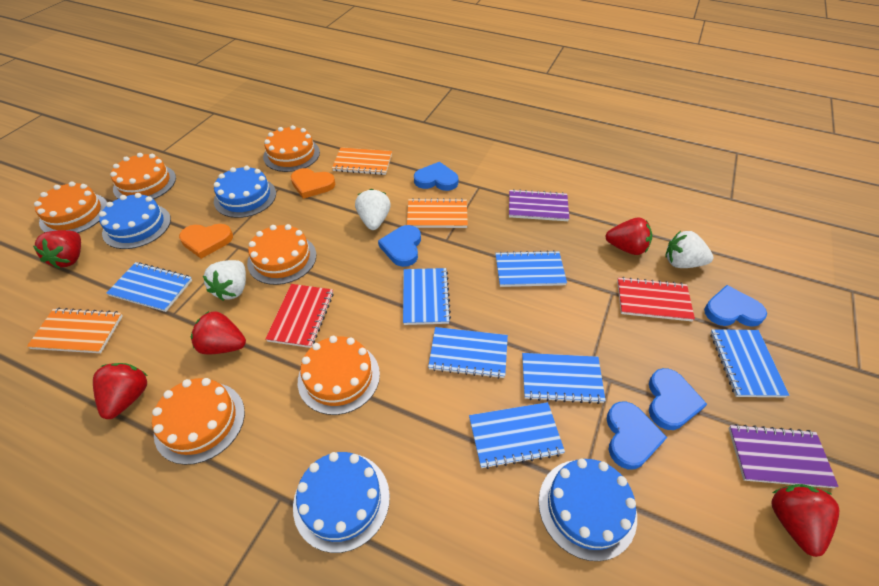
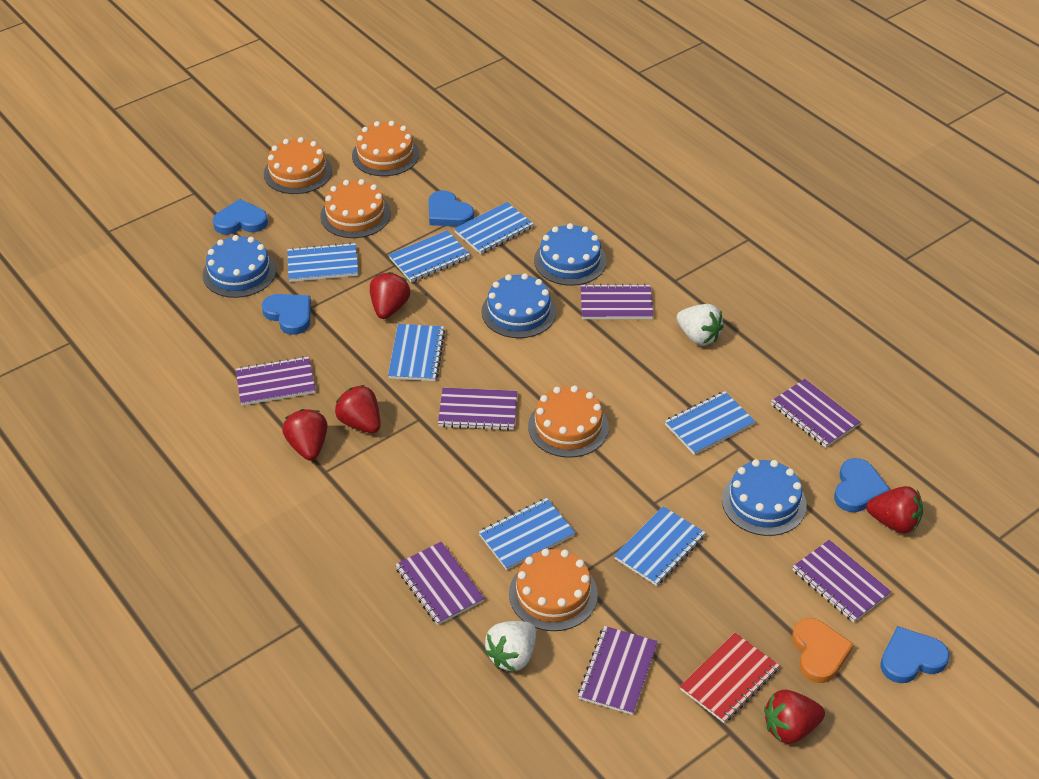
orange cake: 6 -> 5
orange heart: 2 -> 1
orange notebook: 3 -> 0
purple notebook: 2 -> 7
red notebook: 2 -> 1
white strawberry: 3 -> 2

